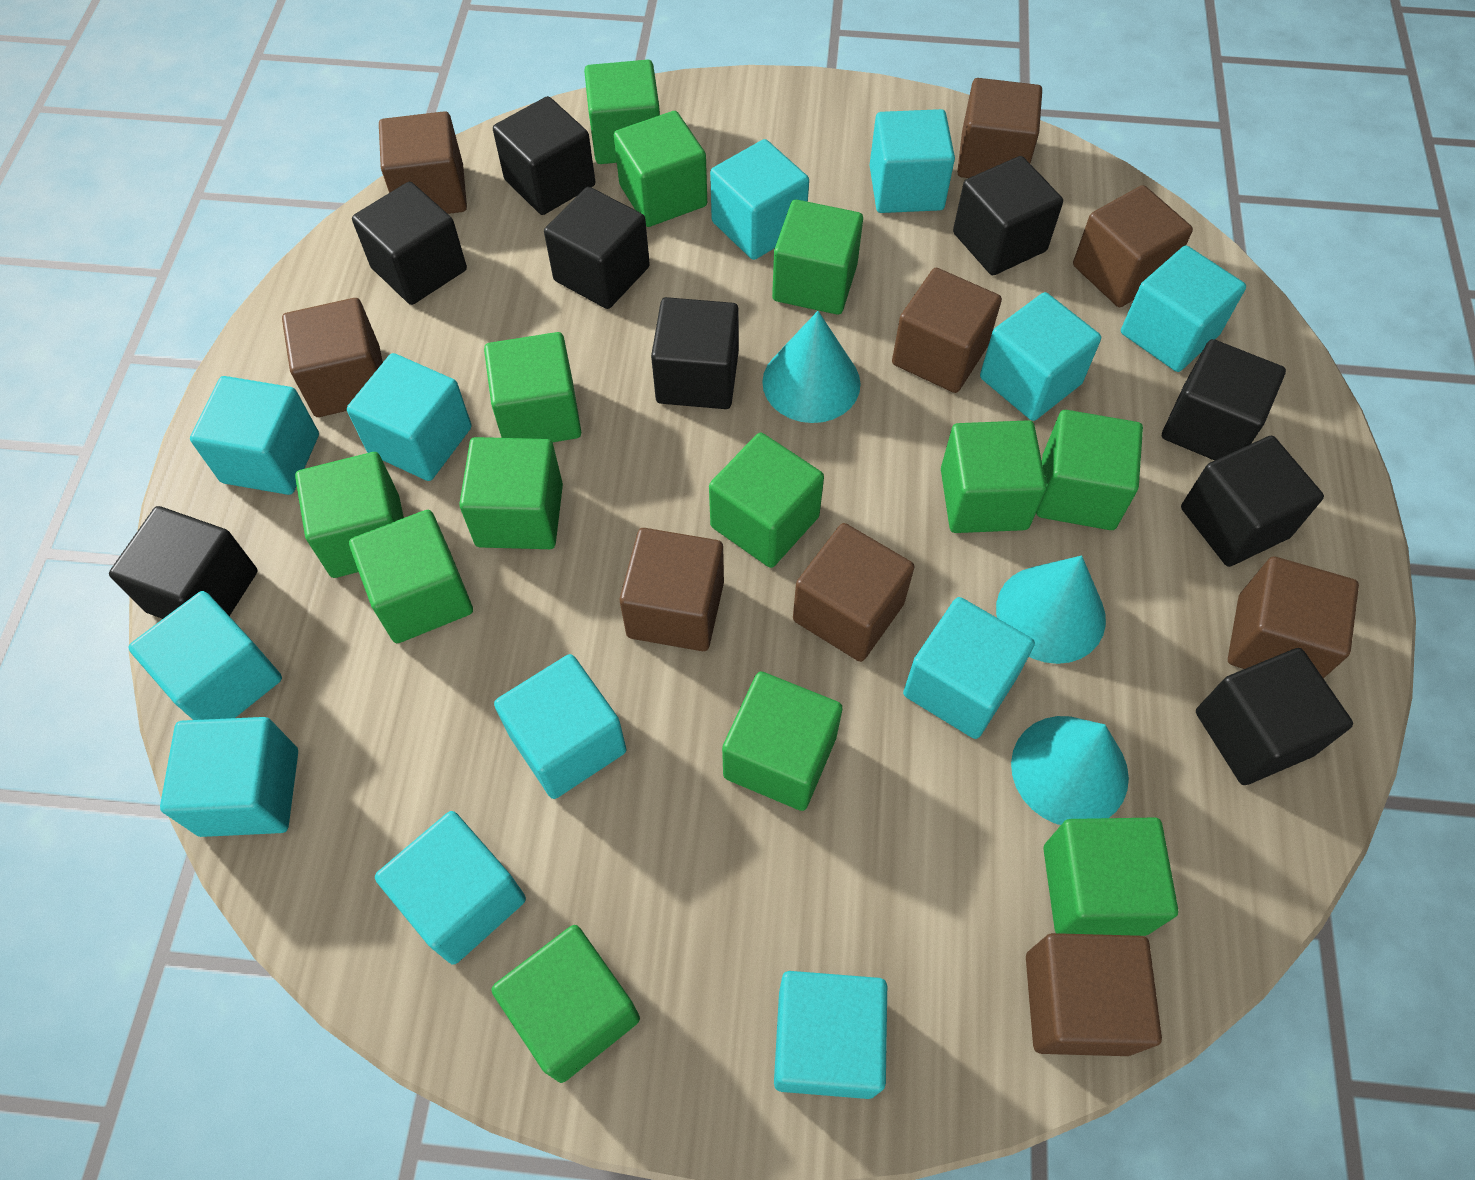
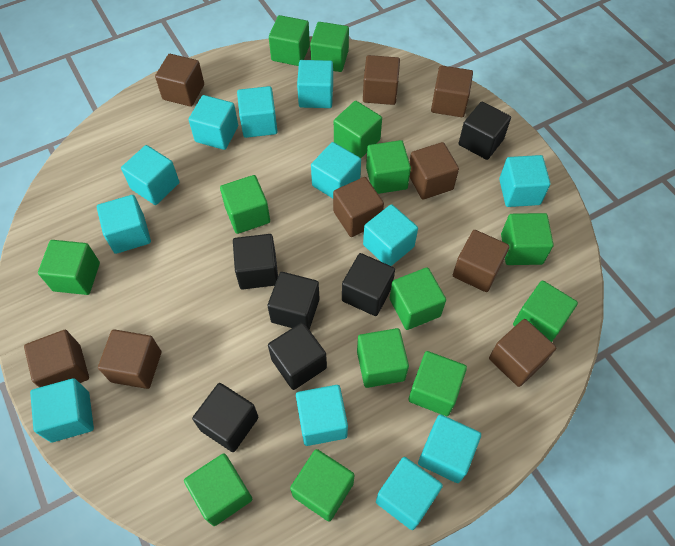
black cube: 9 -> 6
turquoise cone: 3 -> 0

